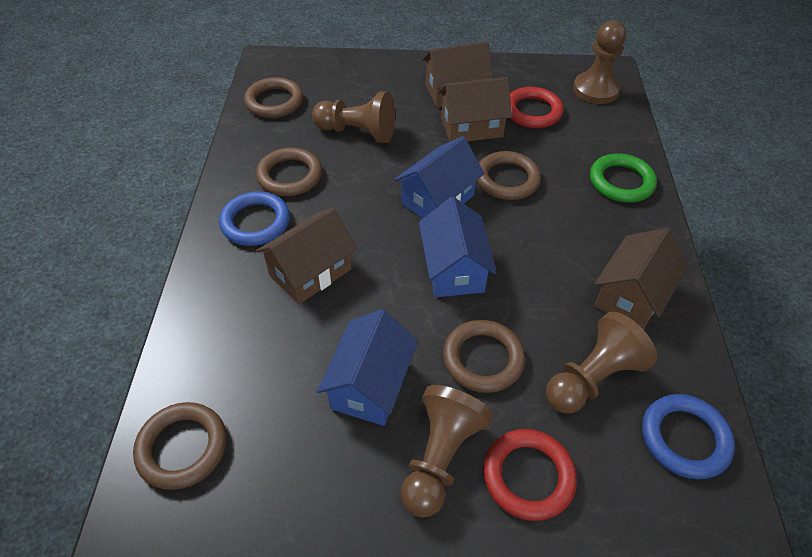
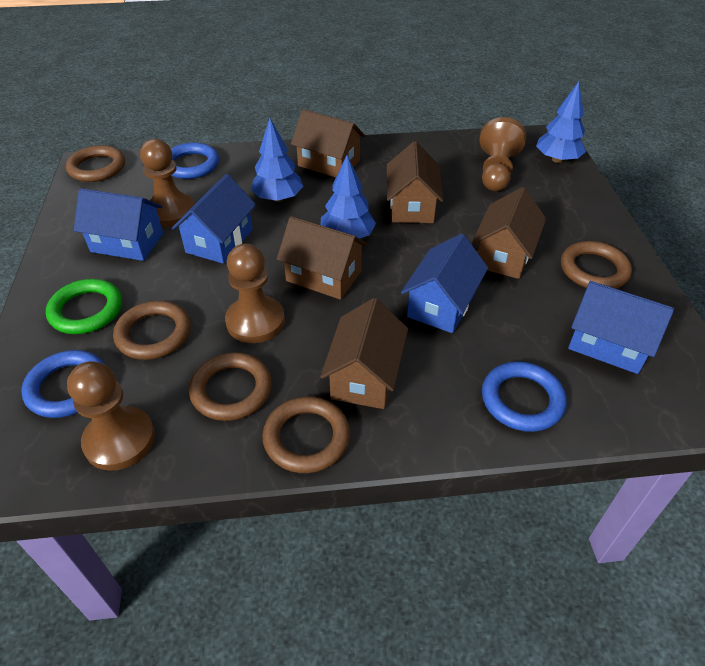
blue house: 3 -> 4
blue ring: 2 -> 3
blue tree: 0 -> 3
brown house: 4 -> 5
red ring: 2 -> 0

